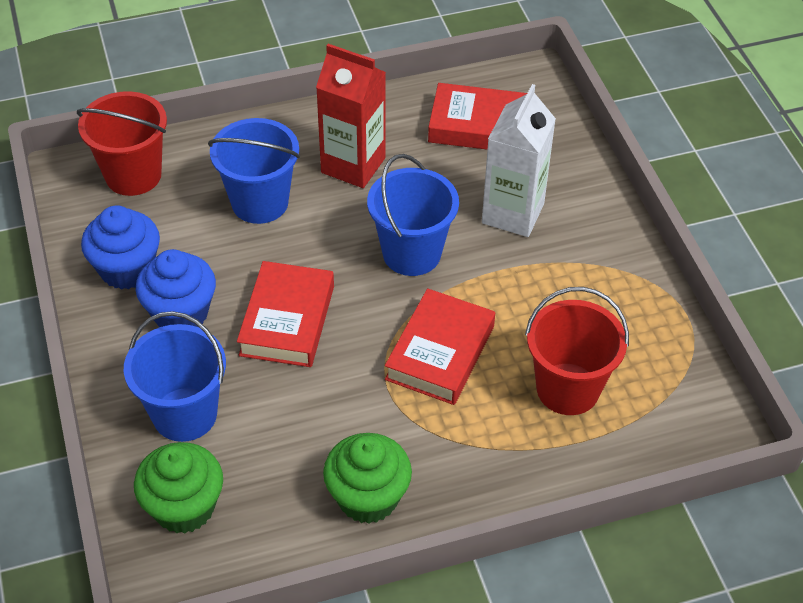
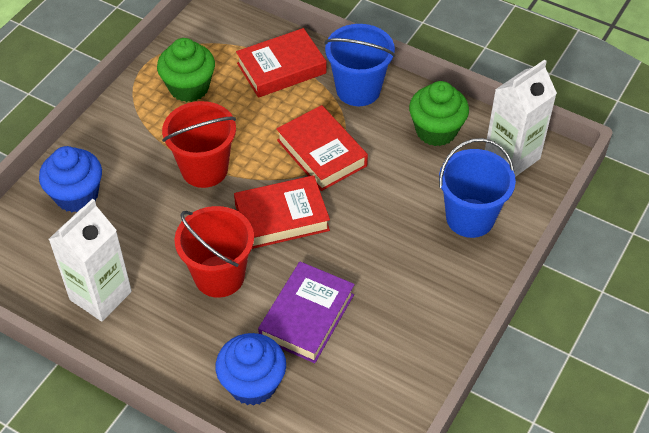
blue bucket: 3 -> 2
purple book: 0 -> 1
red carton: 1 -> 0
white carton: 1 -> 2

